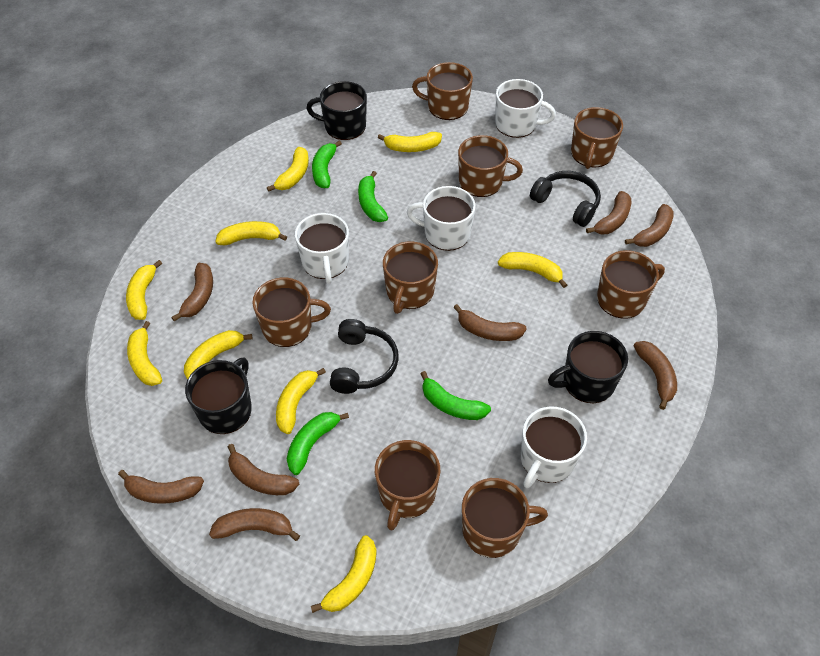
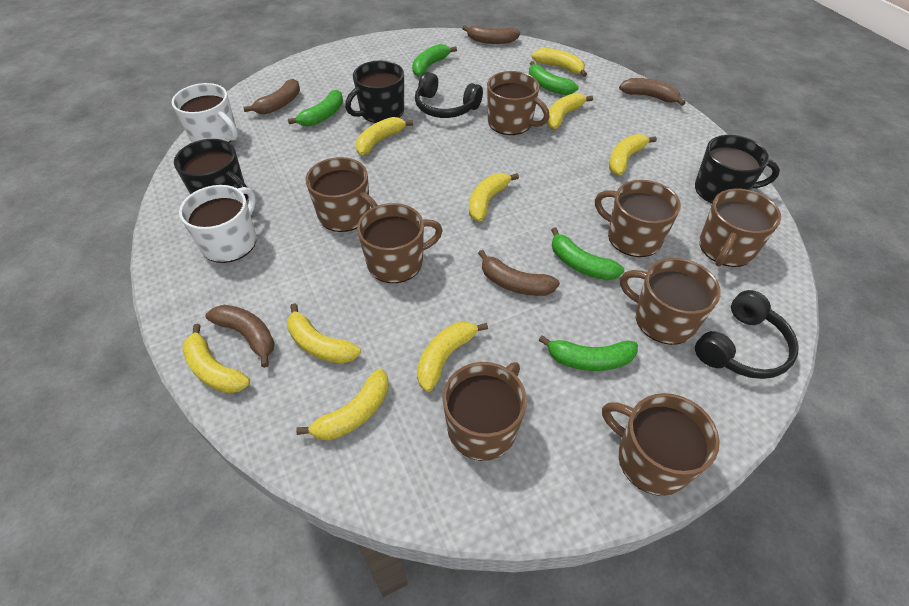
brown banana: 8 -> 5
green banana: 4 -> 5
white mug: 4 -> 2

